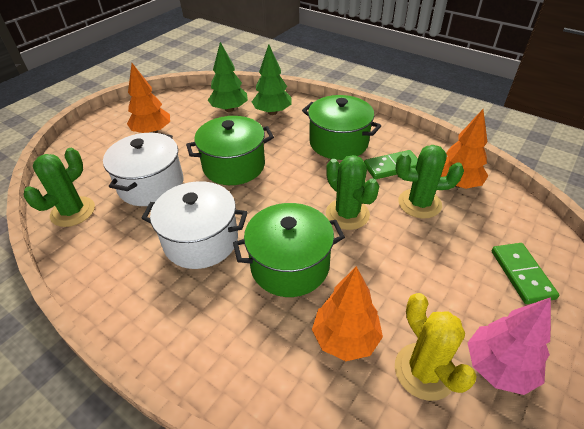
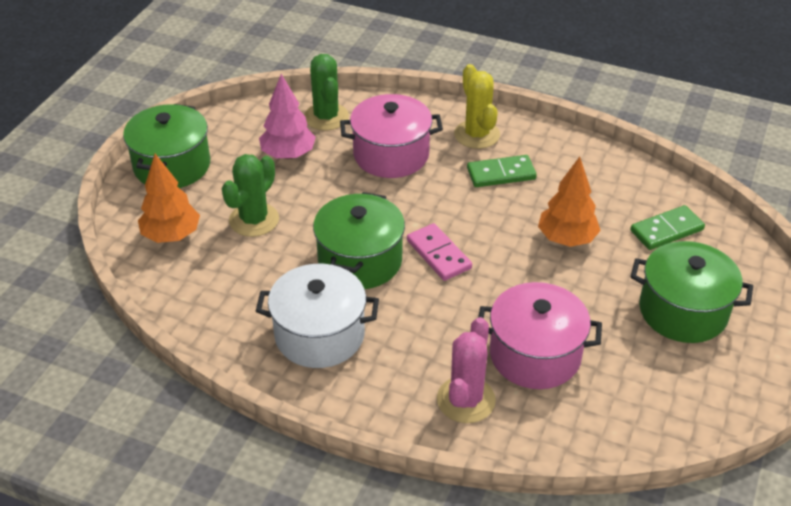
green cactus: 3 -> 2
green tree: 2 -> 0
orange tree: 3 -> 2
pink cactus: 0 -> 1
pink domino: 0 -> 1
pink pot: 0 -> 2
white pot: 2 -> 1

